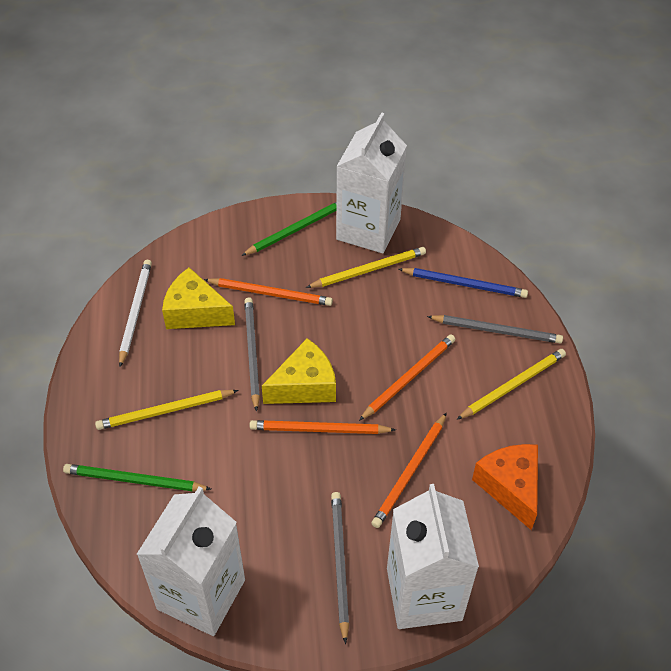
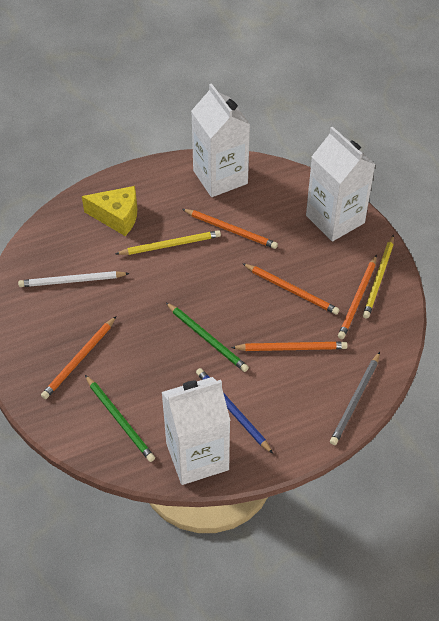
grey pencil: 3 -> 1
orange cheese: 1 -> 0
orange pencil: 4 -> 5
yellow cheese: 2 -> 1
yellow pencil: 3 -> 2

